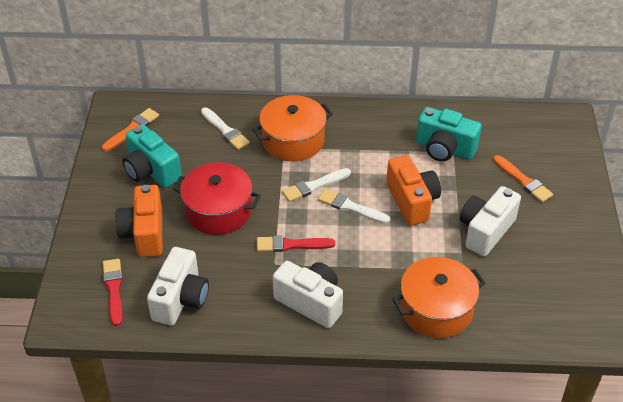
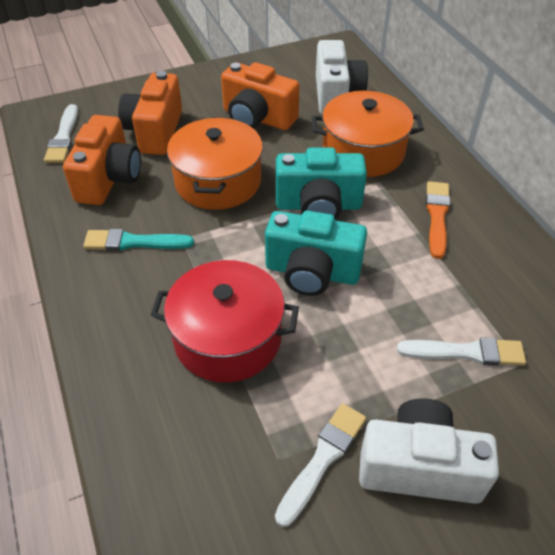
orange brush: 2 -> 1
orange camera: 2 -> 3
red brush: 2 -> 0
turquoise brush: 0 -> 1
white camera: 3 -> 2

